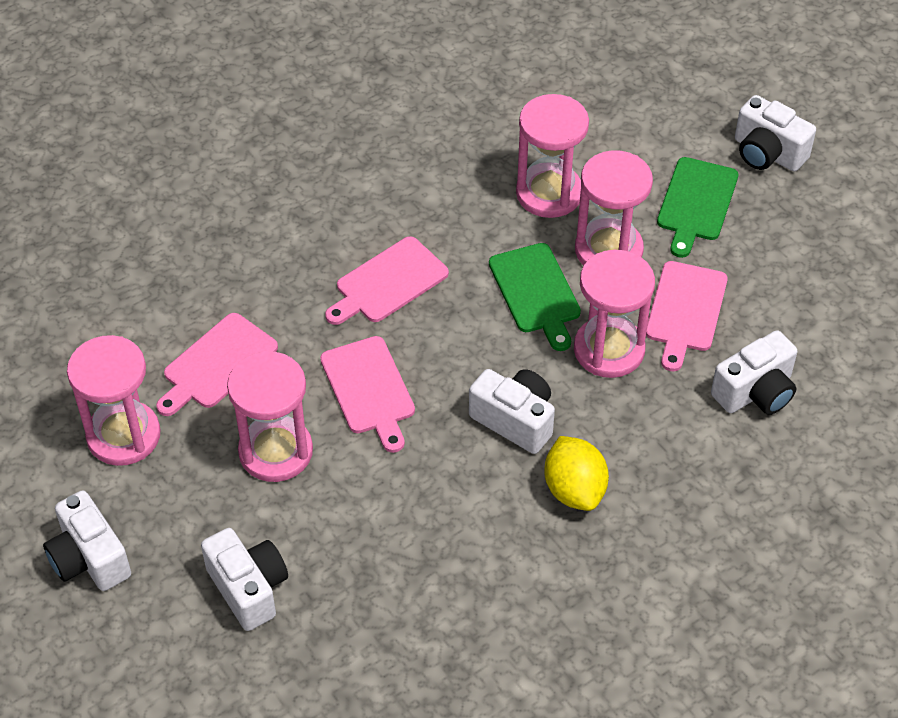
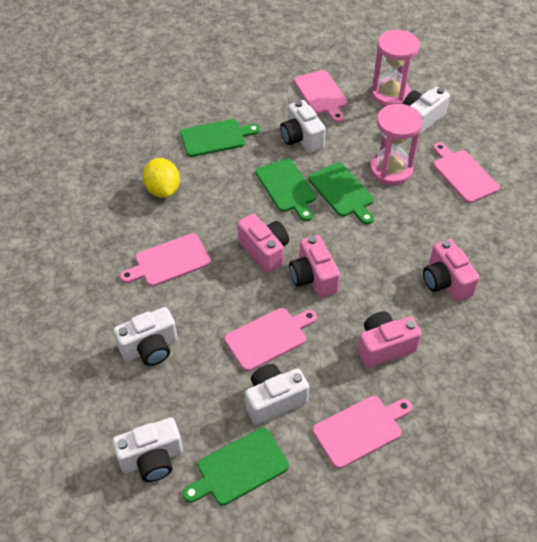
green cutting board: 2 -> 4
pink camera: 0 -> 4
pink cutting board: 4 -> 5
pink hourglass: 5 -> 2

